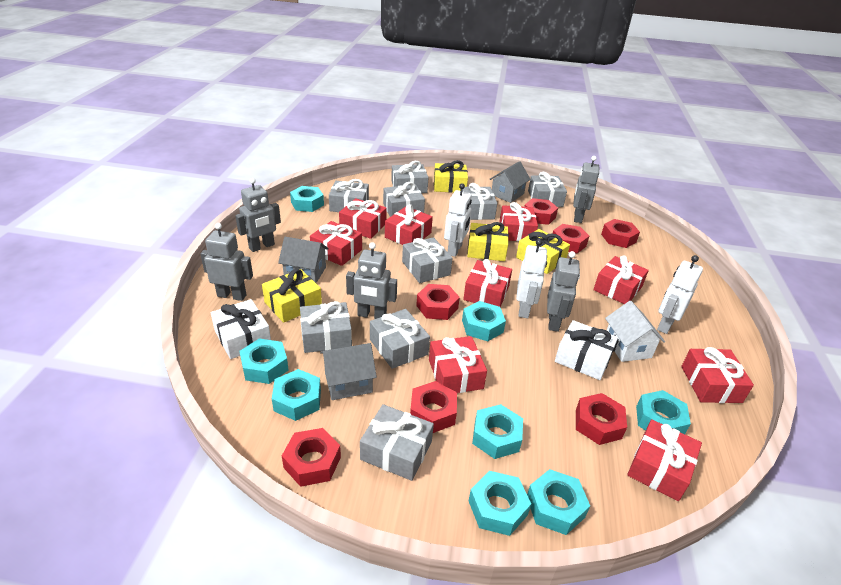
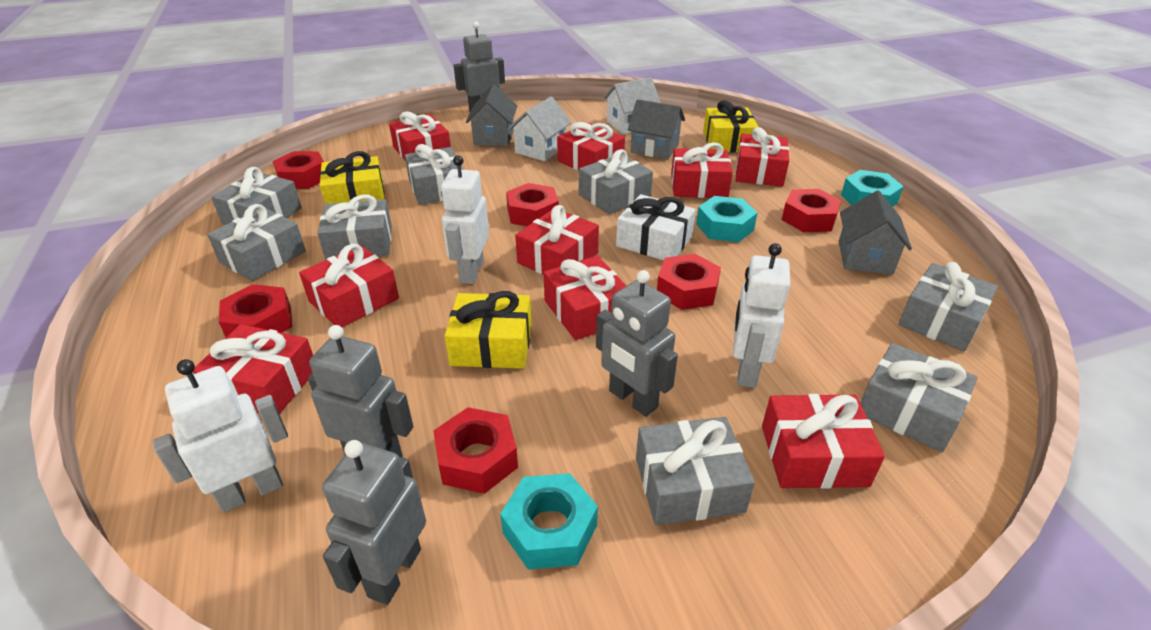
grey gift: 9 -> 8
grey robot: 5 -> 4
red nut: 7 -> 6
turquoise nut: 8 -> 3
white gift: 2 -> 1
white house: 1 -> 2
yellow gift: 4 -> 3

